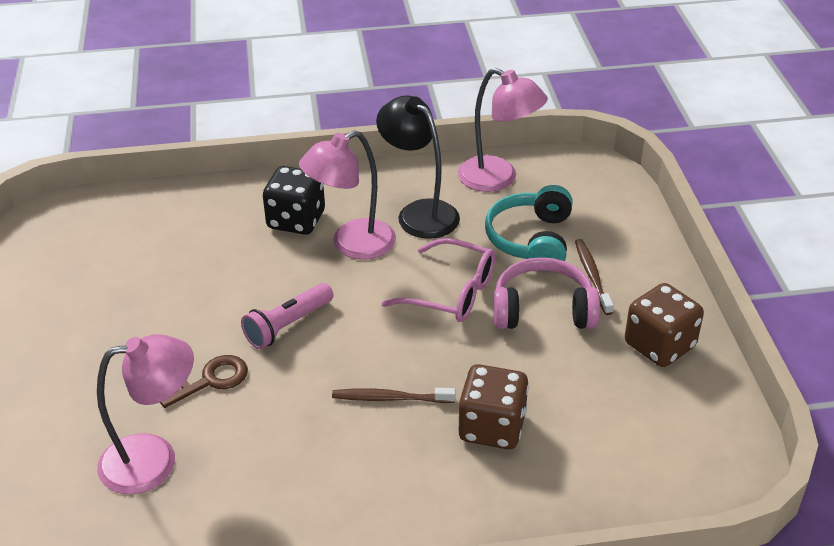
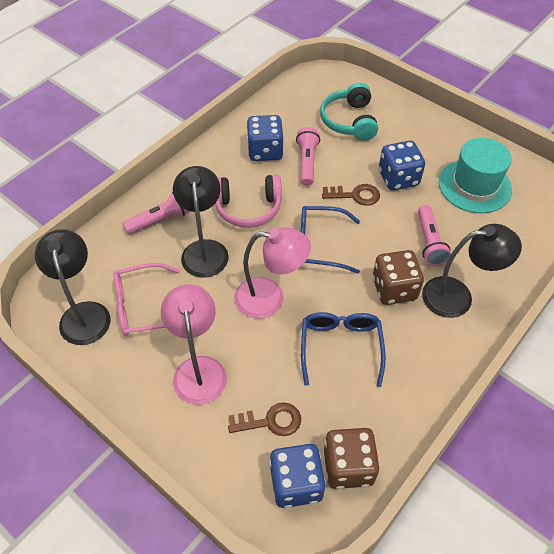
black dice: 1 -> 0
black lamp: 1 -> 3
blue dice: 0 -> 3
blue glasses: 0 -> 2
brown key: 1 -> 2
brown toothbrush: 2 -> 0
pink flashlight: 1 -> 3
pink lamp: 3 -> 2
turquoise hat: 0 -> 1

